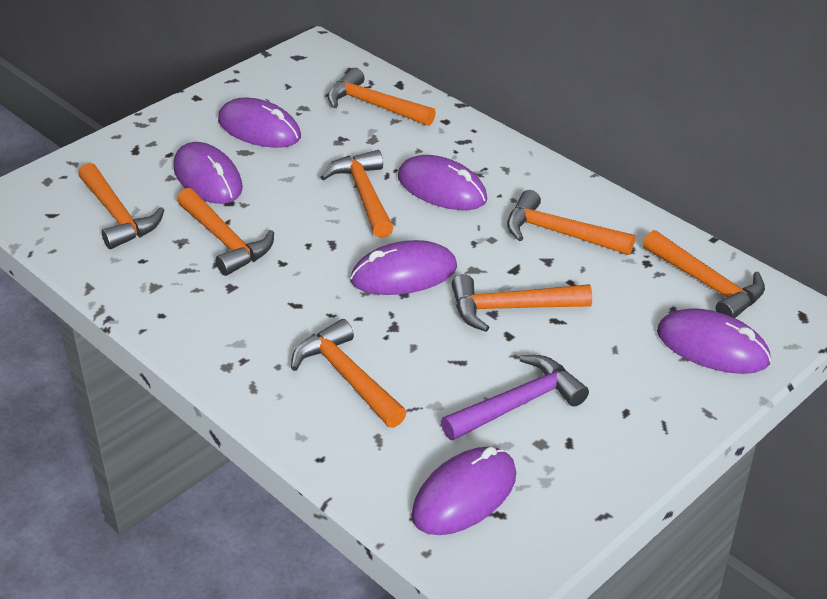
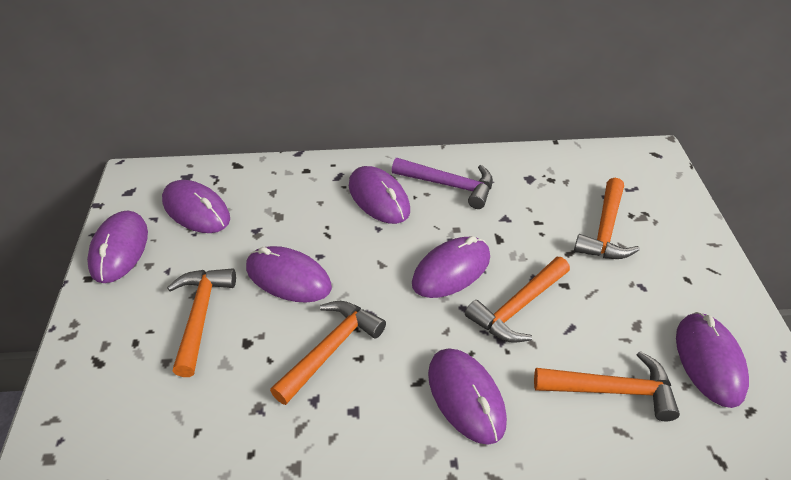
orange hammer: 8 -> 5
purple mouse: 6 -> 7

